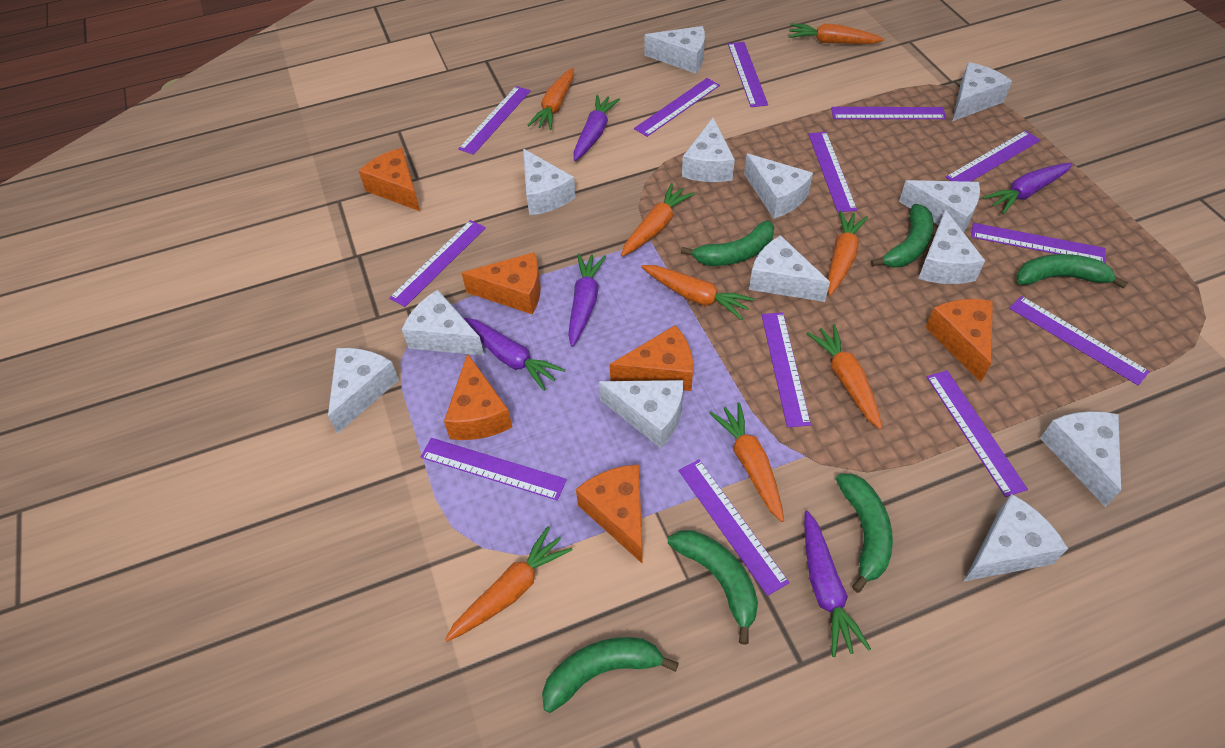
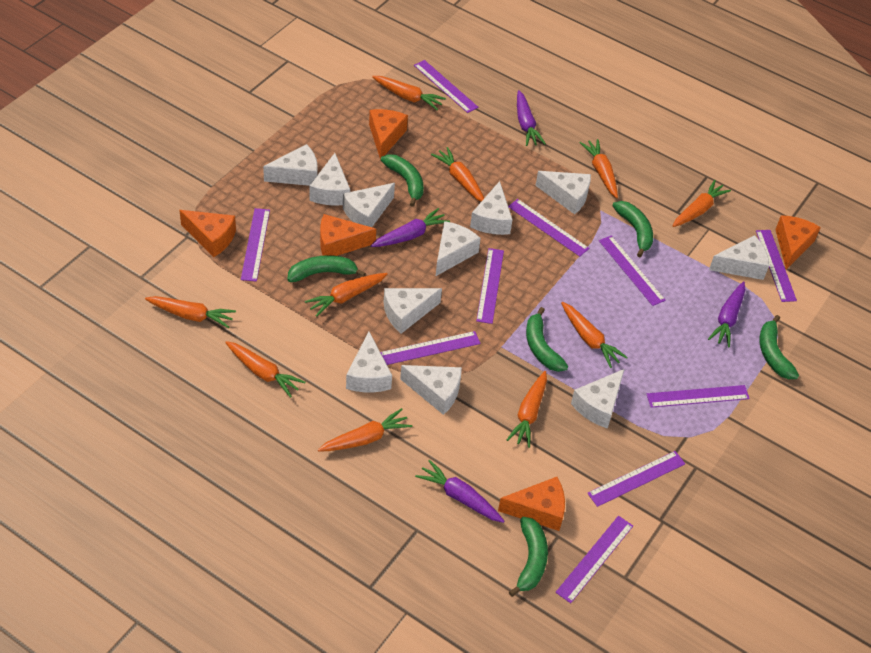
orange carrot: 8 -> 10
orange cheese: 6 -> 5
purple carrot: 5 -> 4
purple ruler: 13 -> 10
white cheese: 13 -> 11

